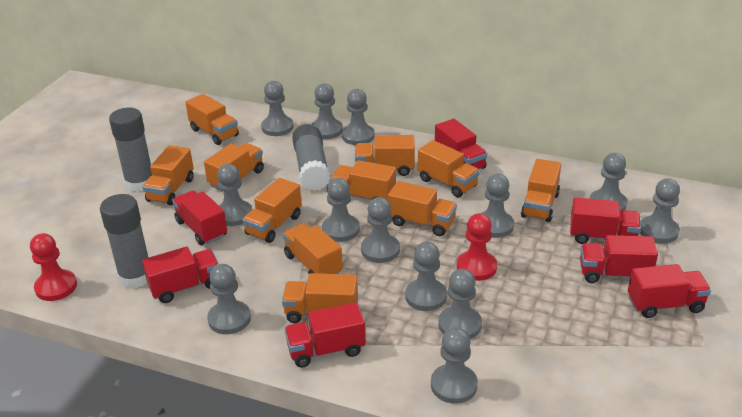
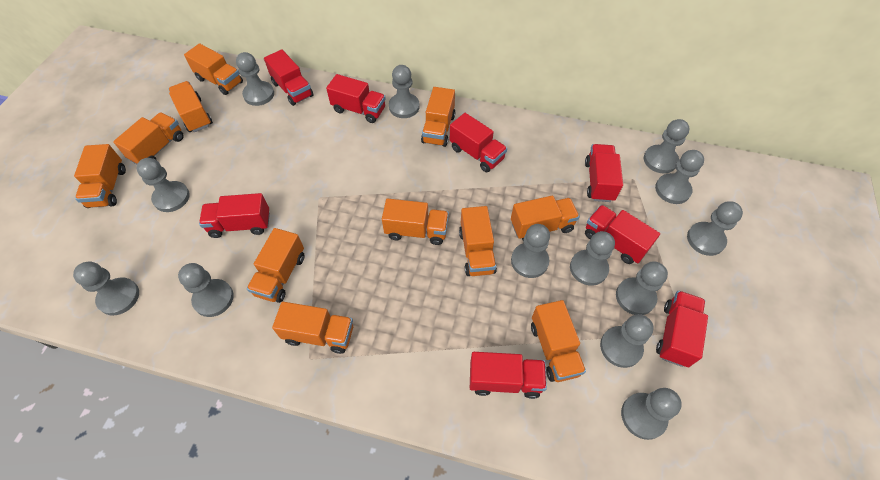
grey glue stick: 3 -> 0
red pawn: 2 -> 0
red truck: 7 -> 8

